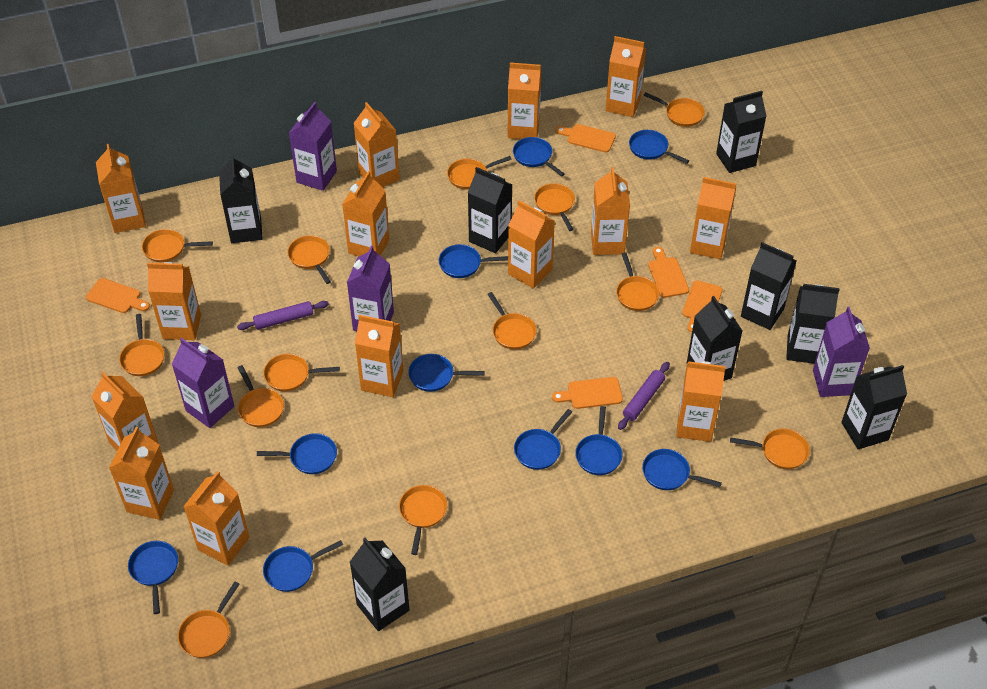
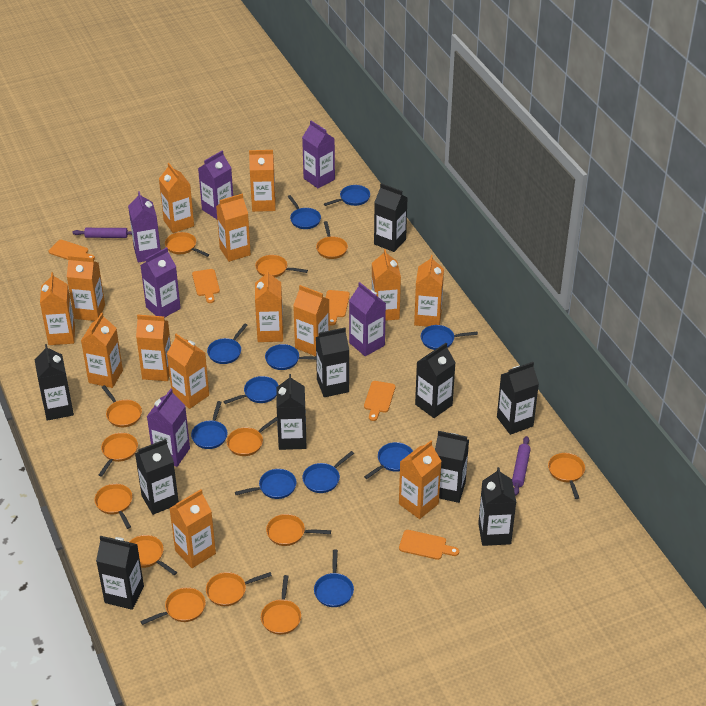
black carton: 8 -> 10
blue pan: 10 -> 11
purple carton: 4 -> 6

